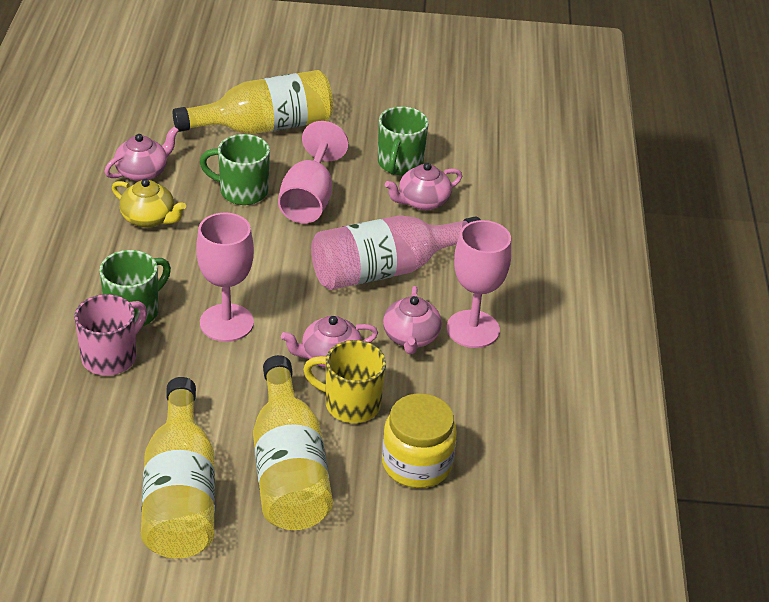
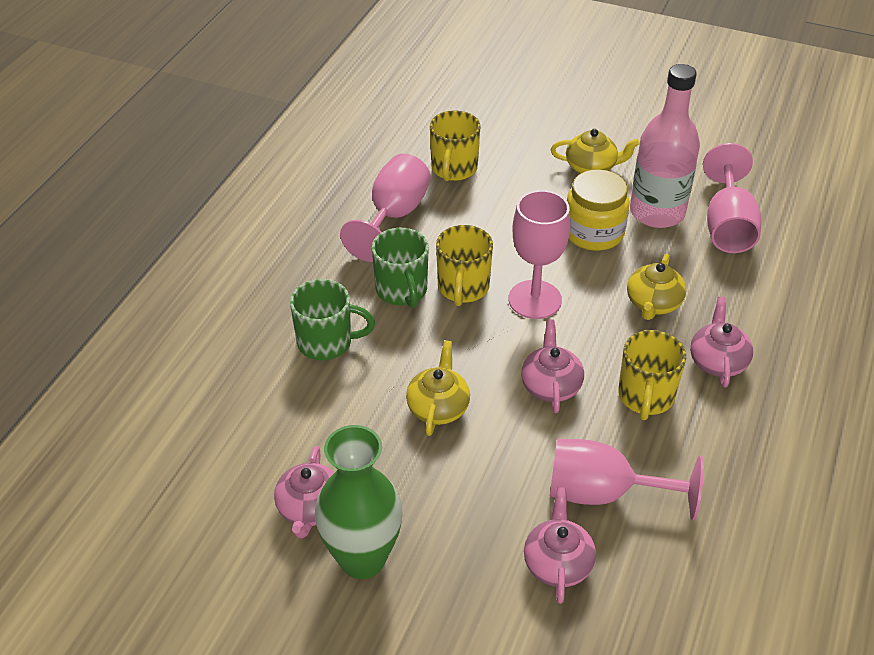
green mug: 3 -> 2
green vase: 0 -> 1
pink goblet: 3 -> 4
pink mug: 1 -> 0
yellow bottle: 3 -> 0
yellow mug: 1 -> 3
yellow teapot: 1 -> 3

